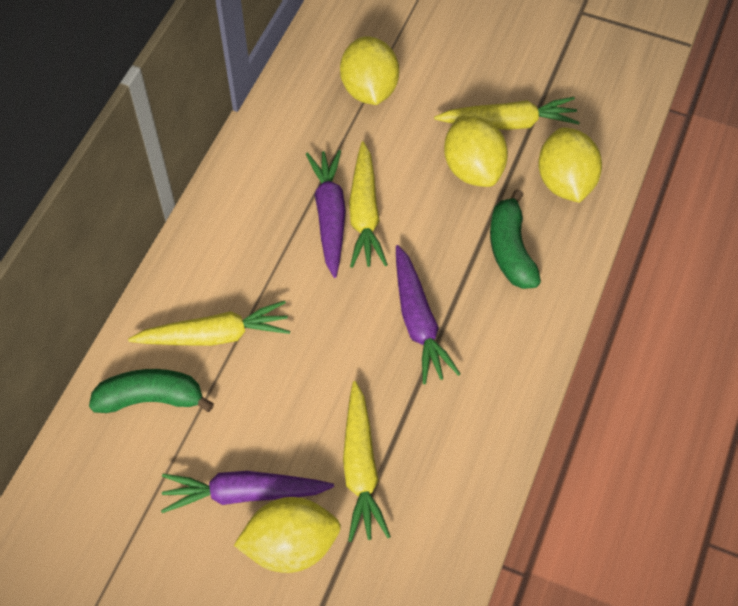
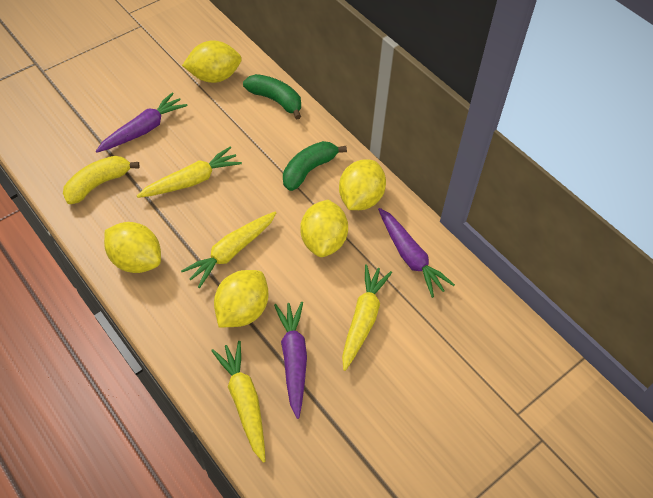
yellow banana: 0 -> 1
yellow lemon: 4 -> 5

